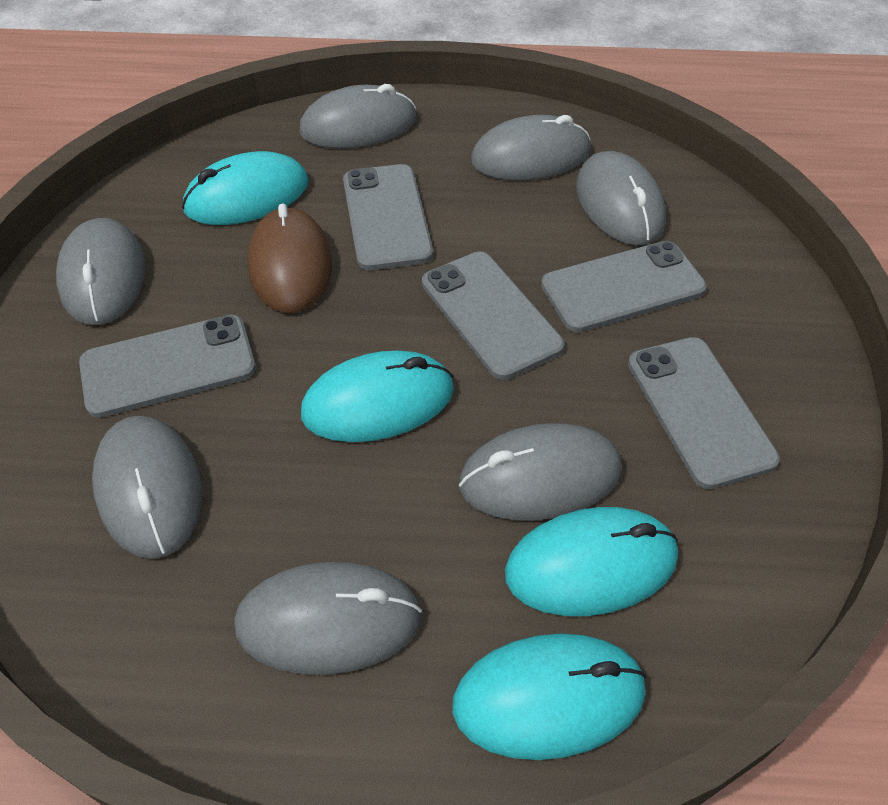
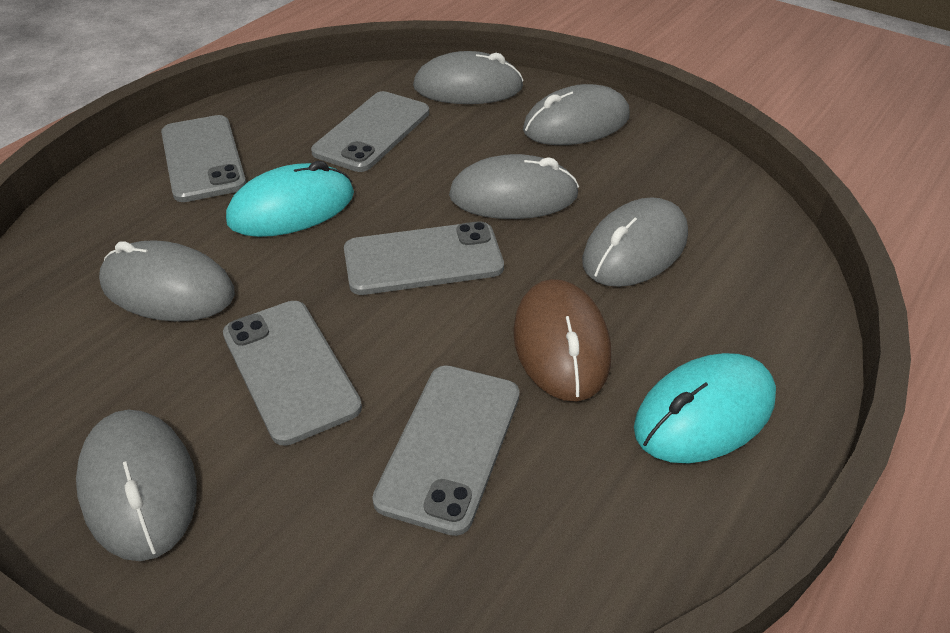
grey mouse: 7 -> 6
turquoise mouse: 4 -> 2

